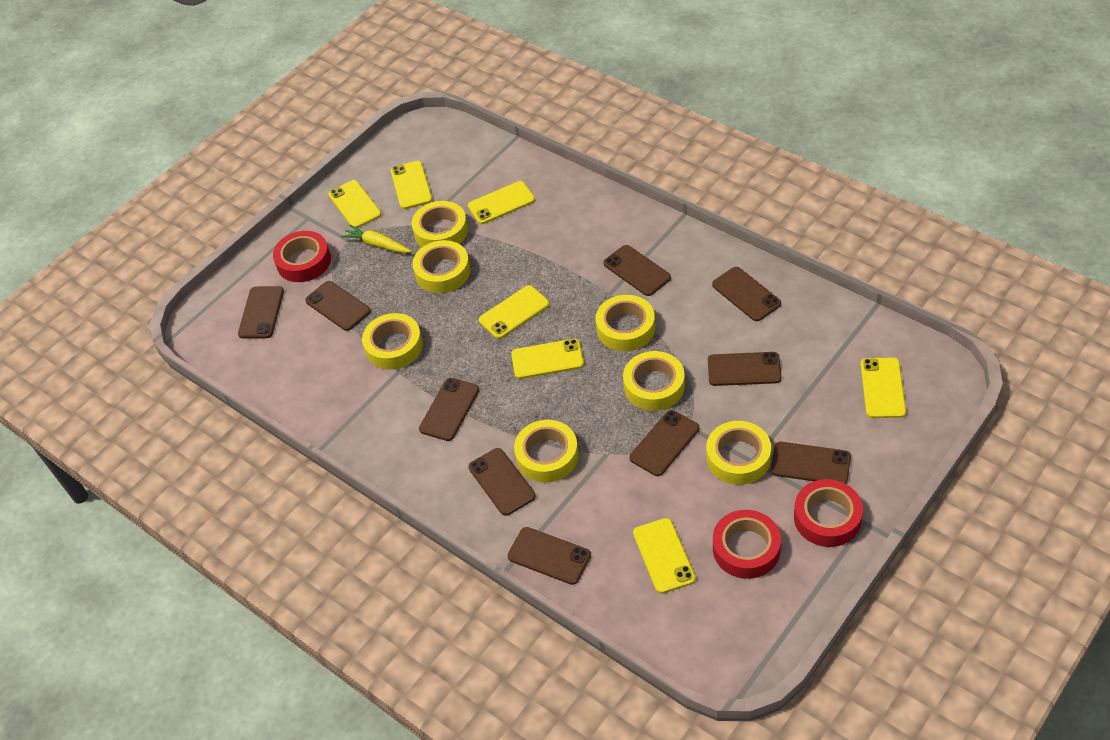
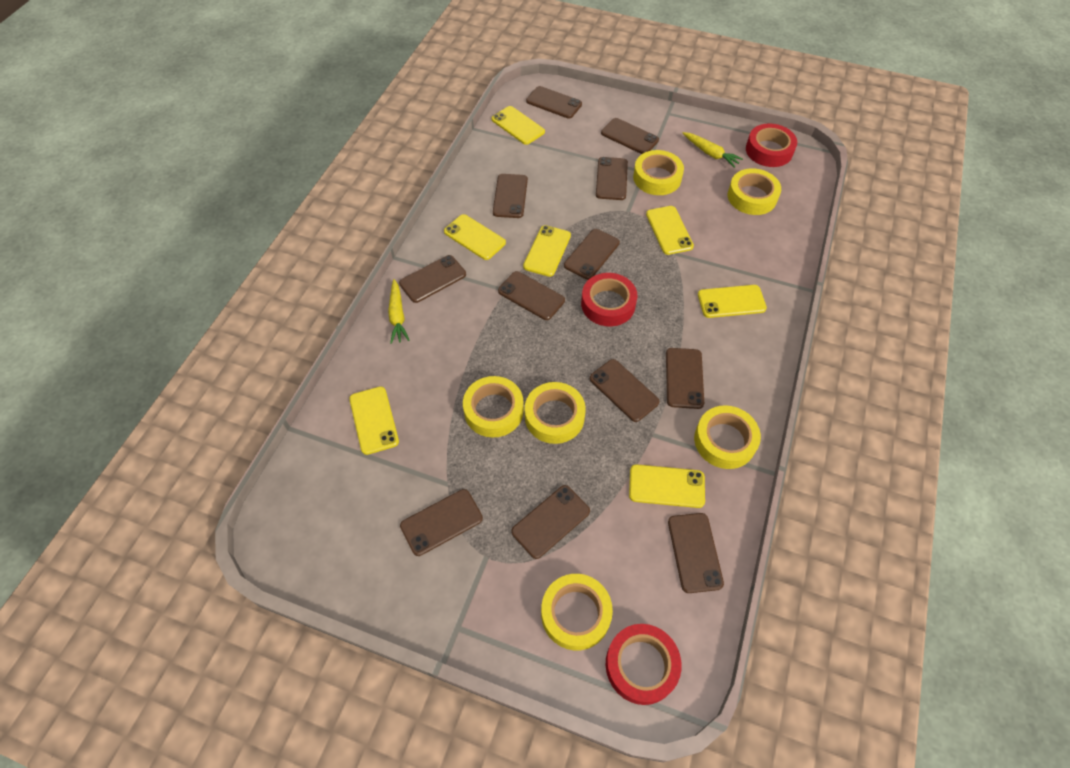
brown phone: 10 -> 12
yellow carrot: 1 -> 2
yellow tape: 7 -> 6

